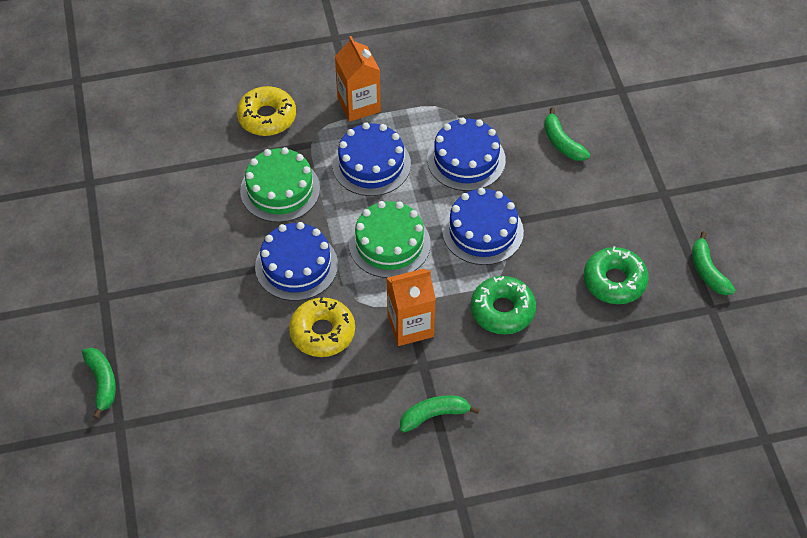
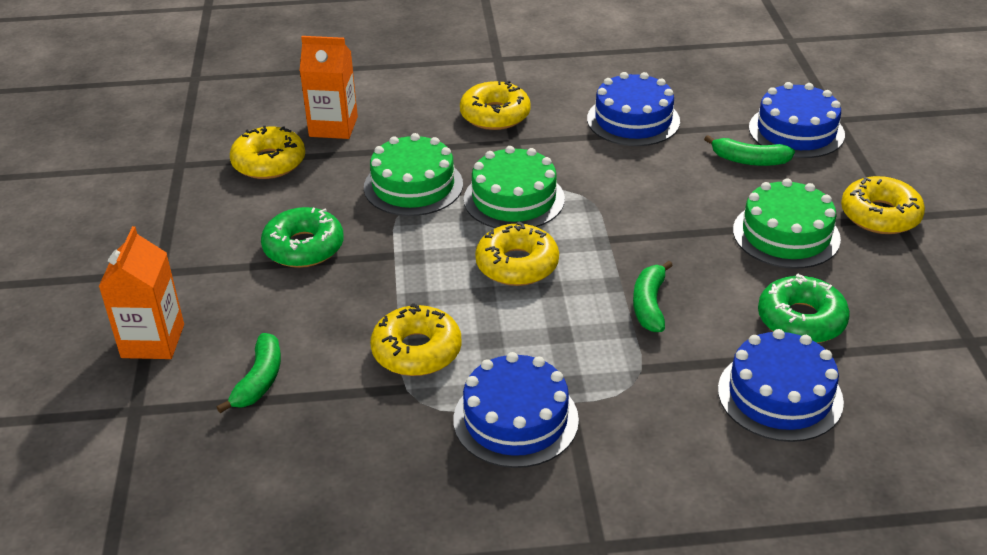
green banana: 4 -> 3
green cake: 2 -> 3
yellow donut: 2 -> 5

